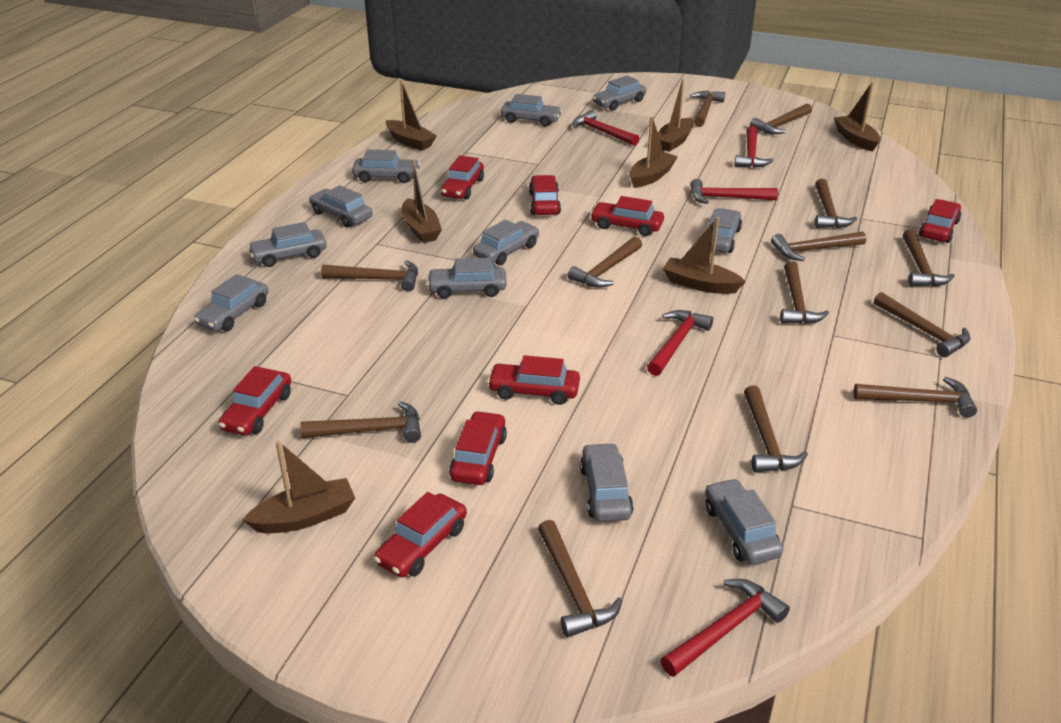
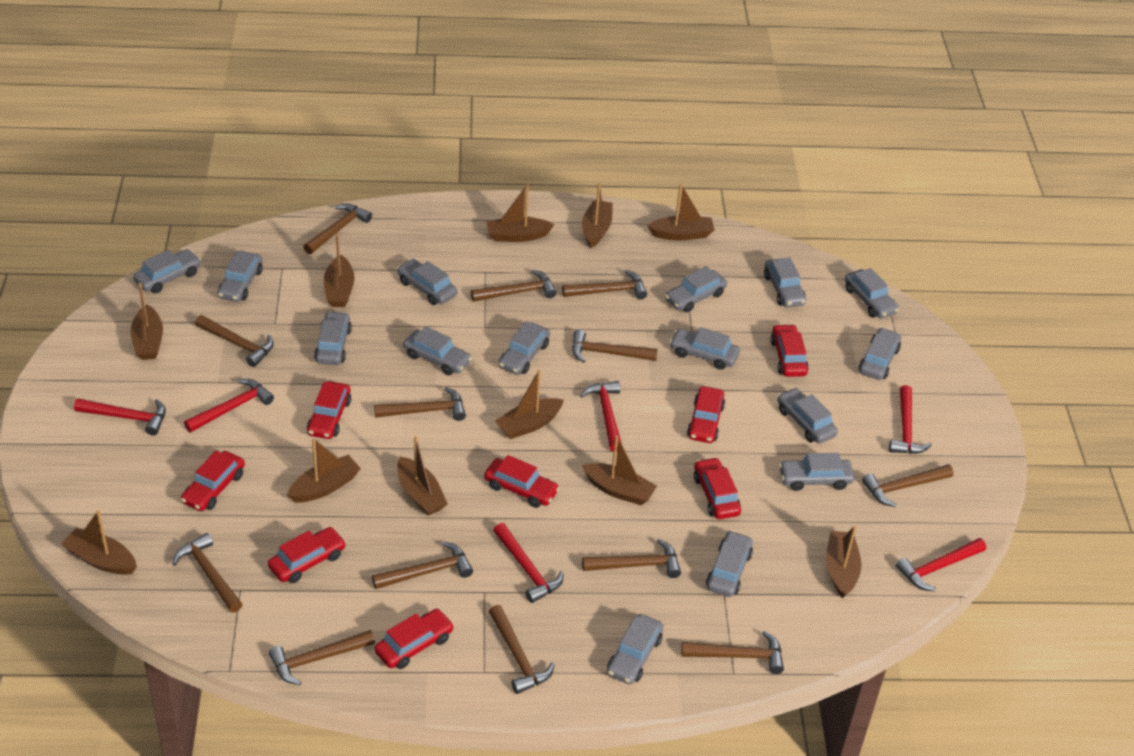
brown boat: 7 -> 11
grey car: 11 -> 15
red hammer: 5 -> 6

